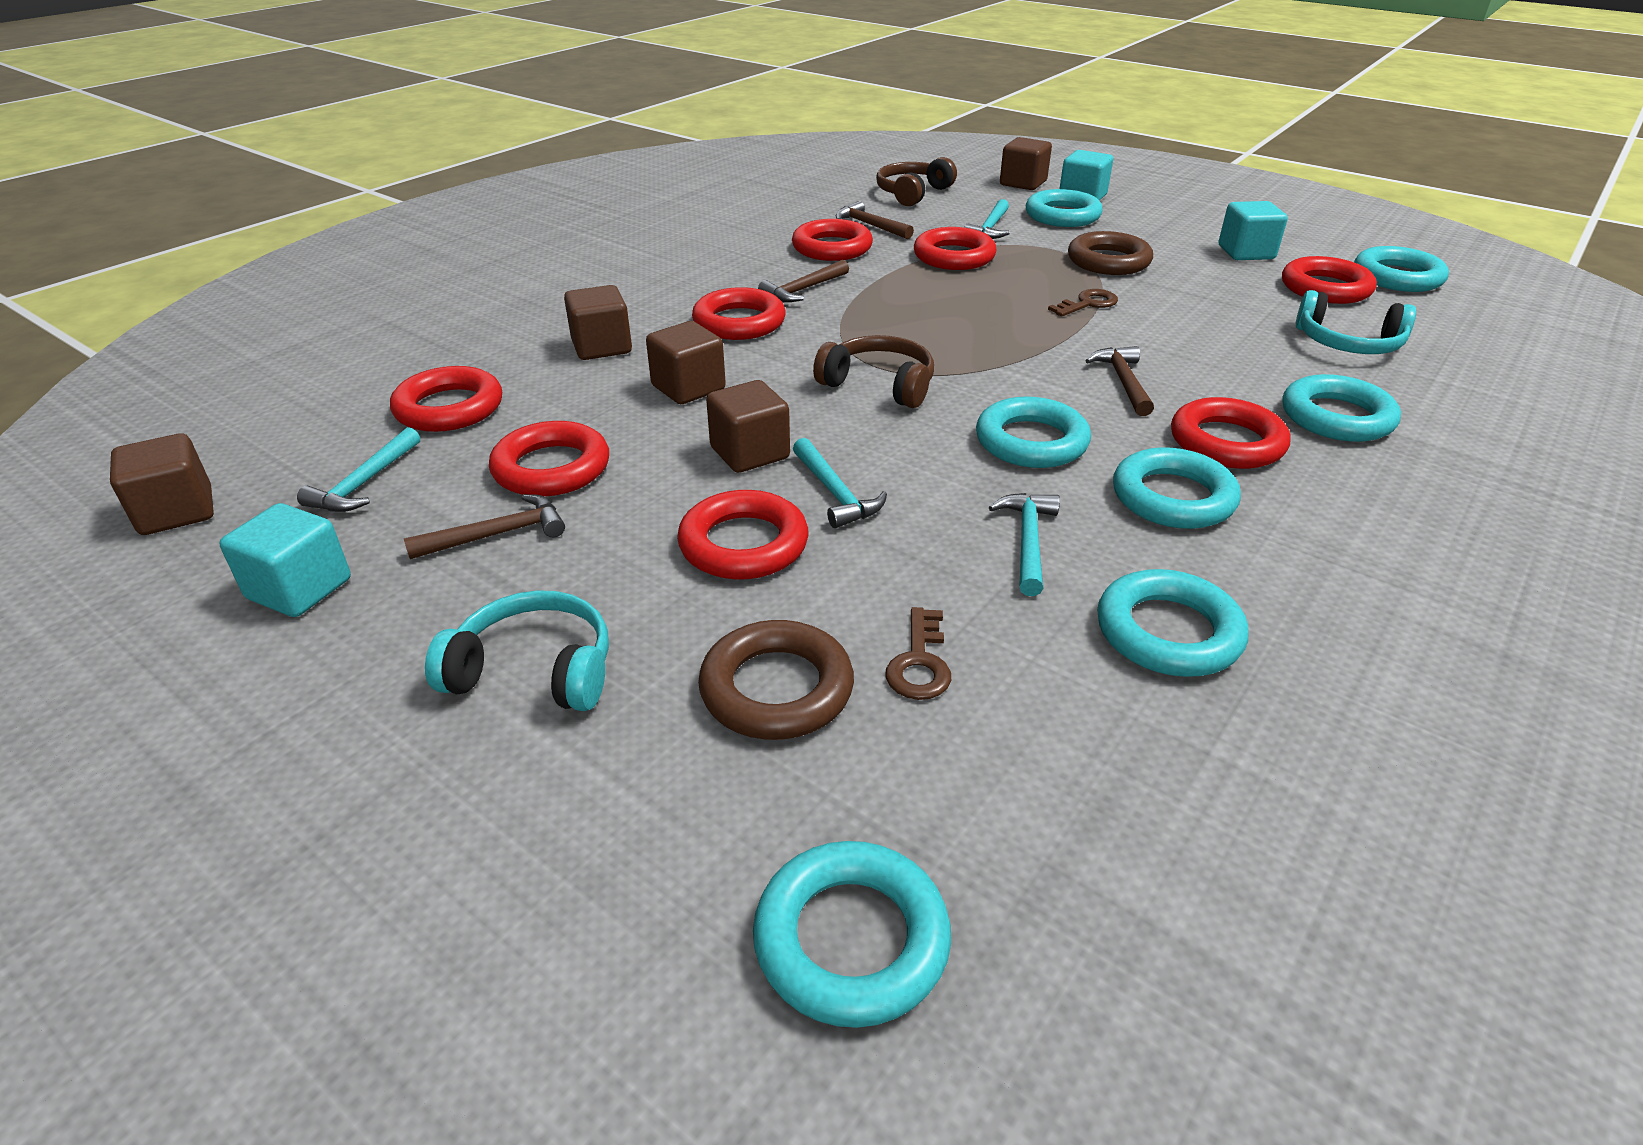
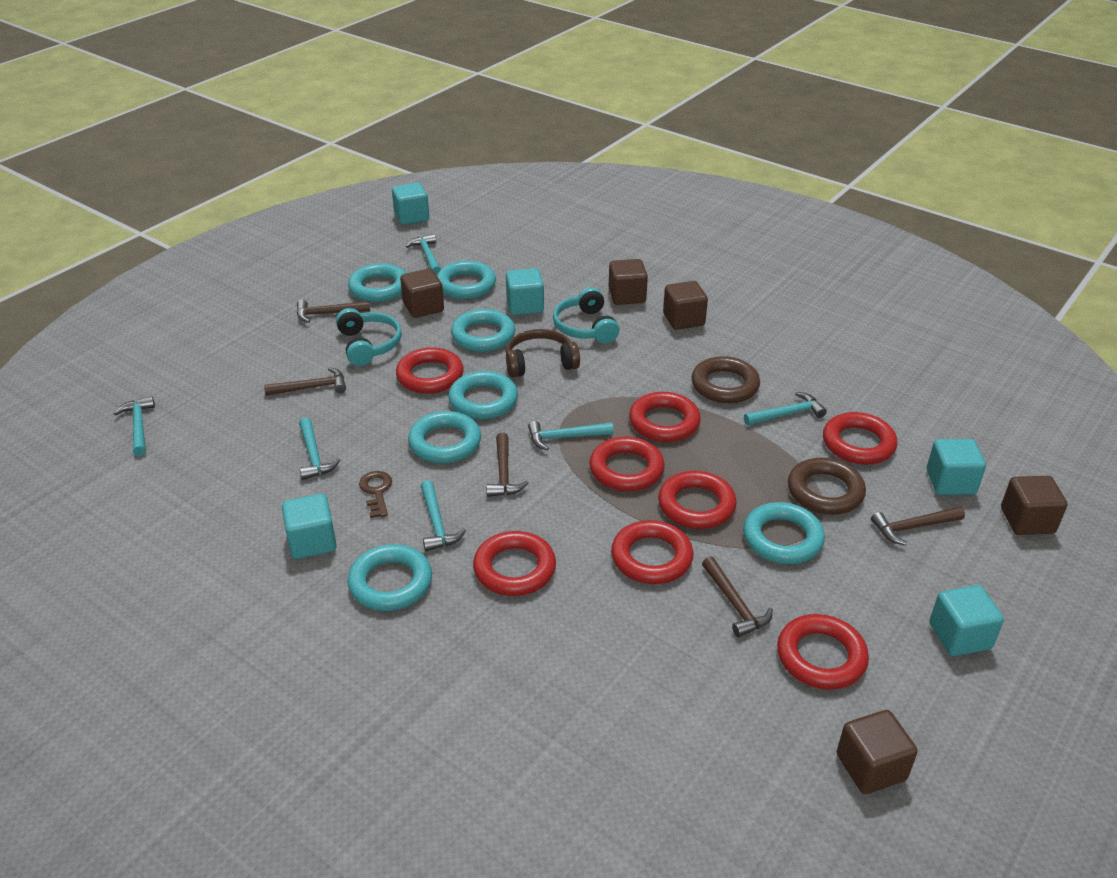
brown hammer: 4 -> 5
brown headphones: 2 -> 1
brown key: 2 -> 1
turquoise cube: 3 -> 5
turquoise hammer: 4 -> 6

